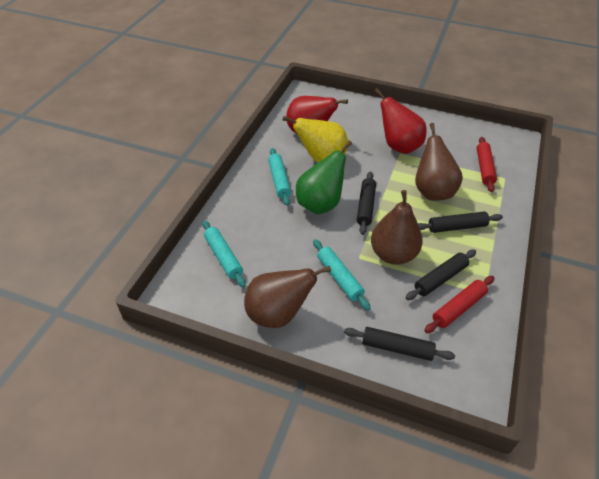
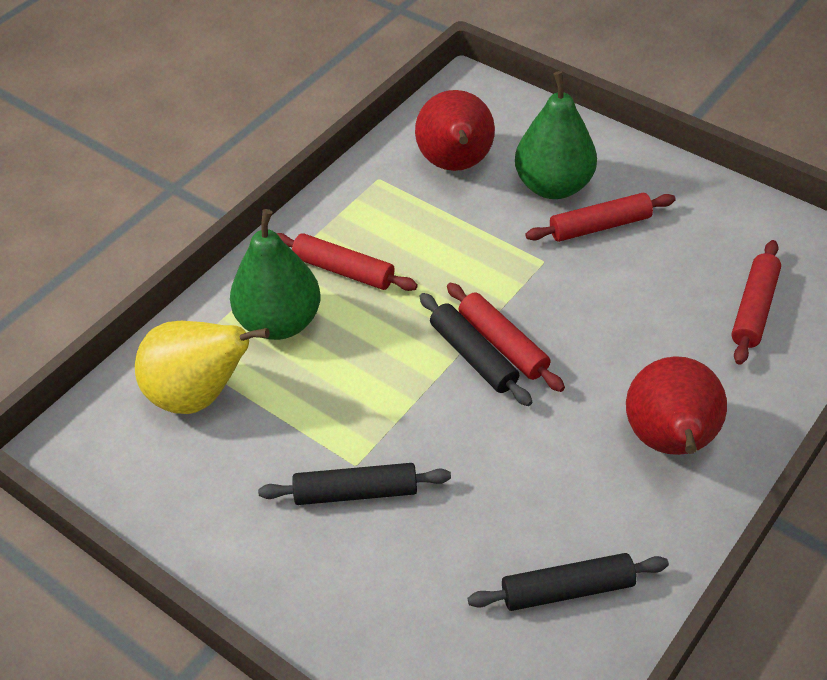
black rolling pin: 4 -> 3
brown pear: 3 -> 0
green pear: 1 -> 2
red rolling pin: 2 -> 4
turquoise rolling pin: 3 -> 0

